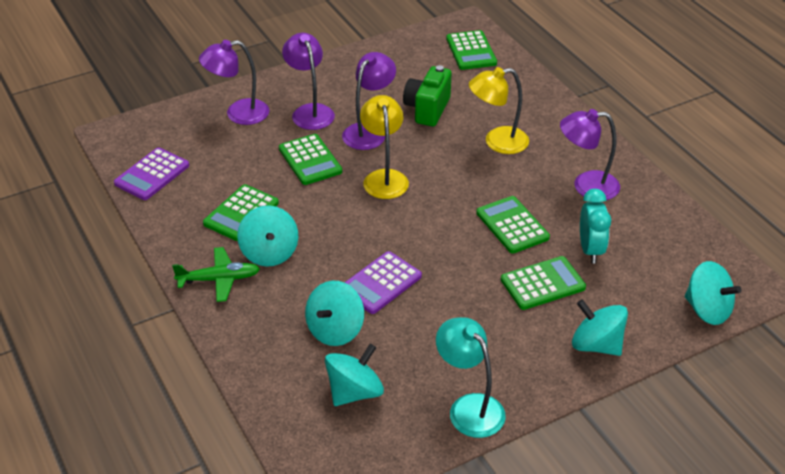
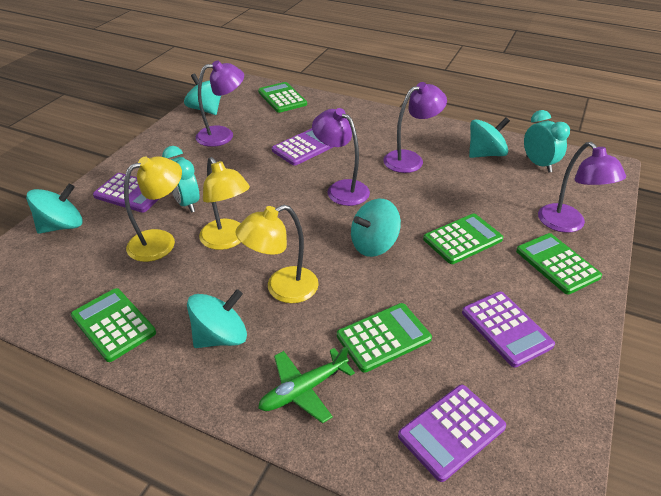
green camera: 1 -> 0
purple calculator: 2 -> 4
turquoise clock: 1 -> 2
turquoise lamp: 1 -> 0
yellow lamp: 2 -> 3

